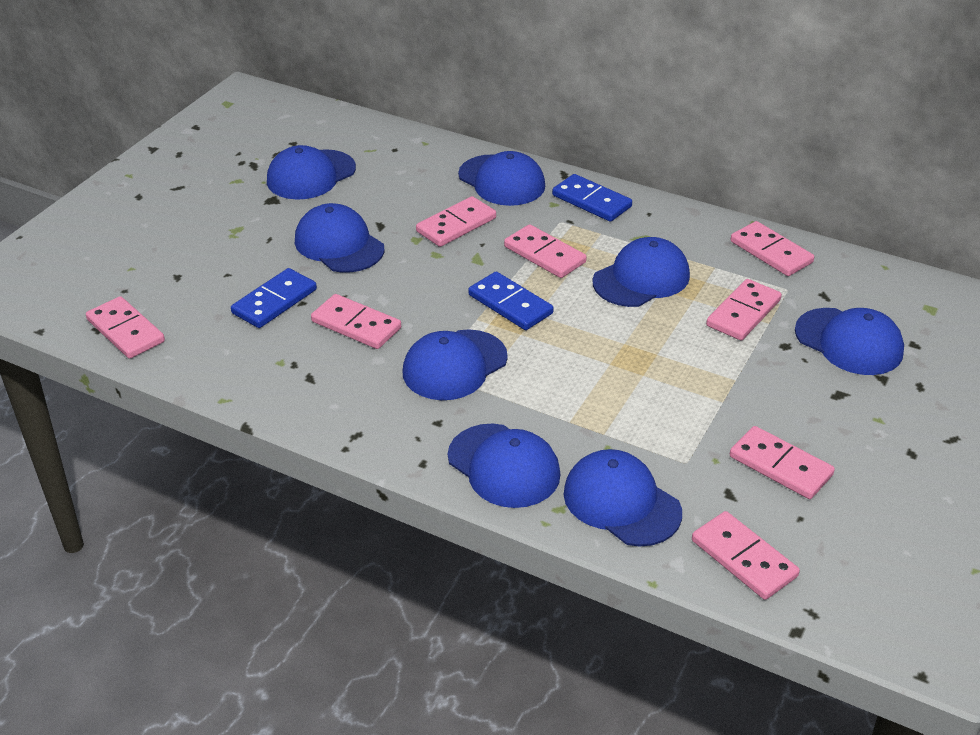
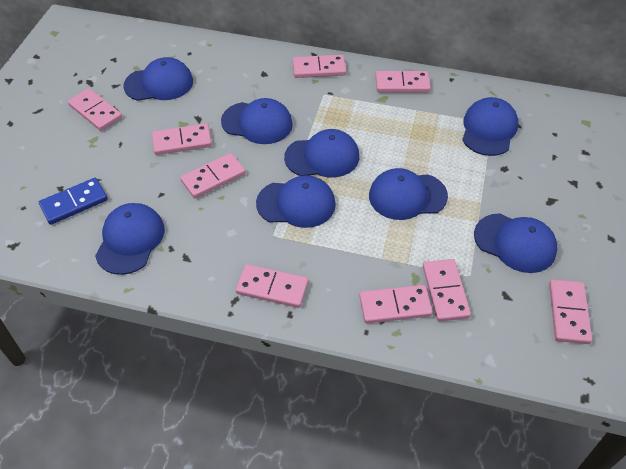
blue domino: 3 -> 1
pink domino: 8 -> 9

